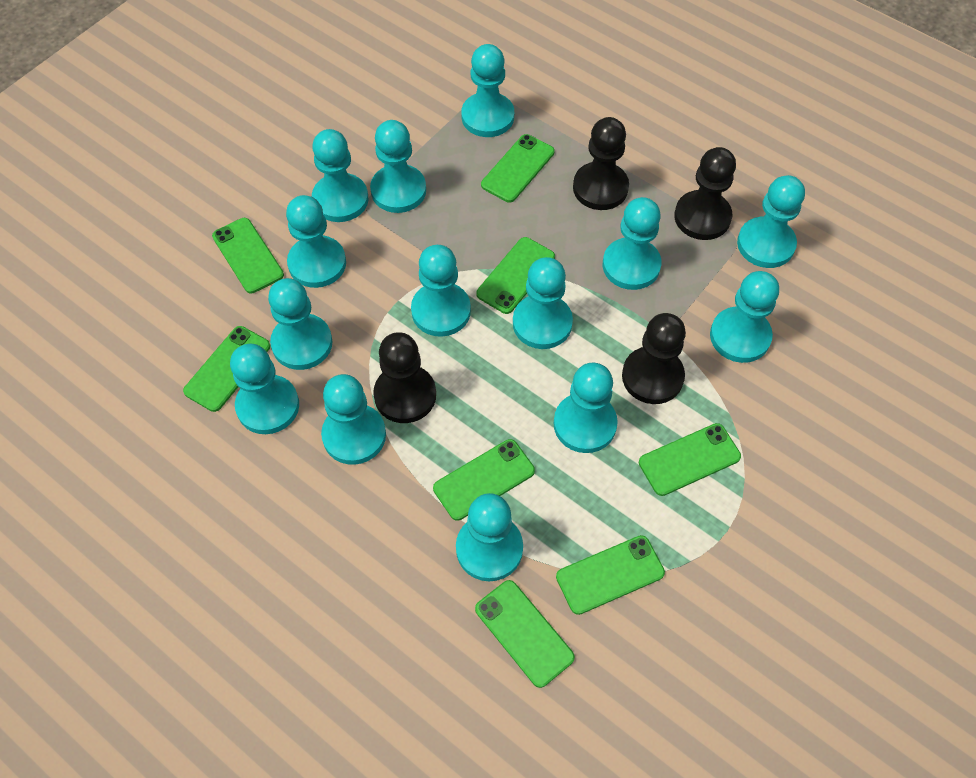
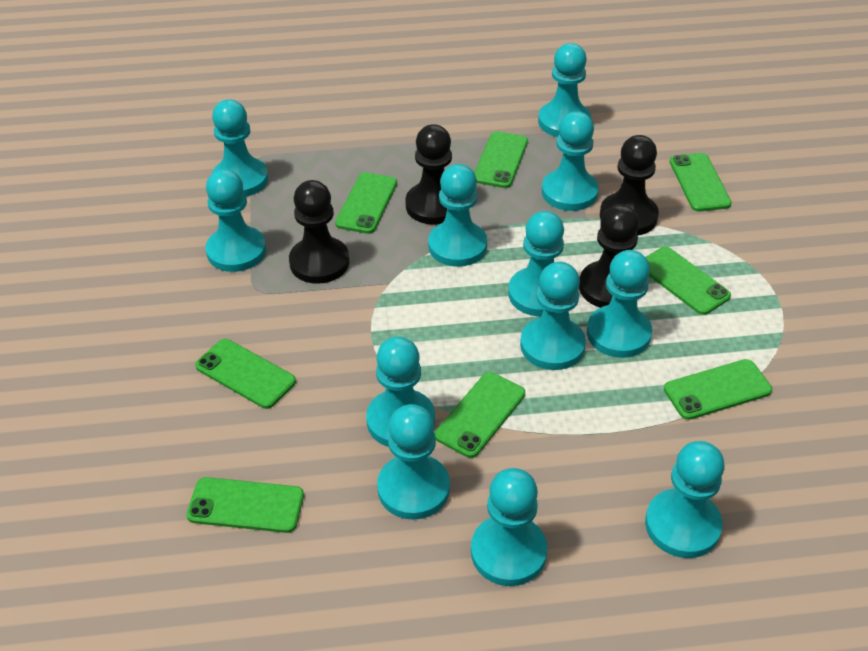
turquoise pawn: 14 -> 12

